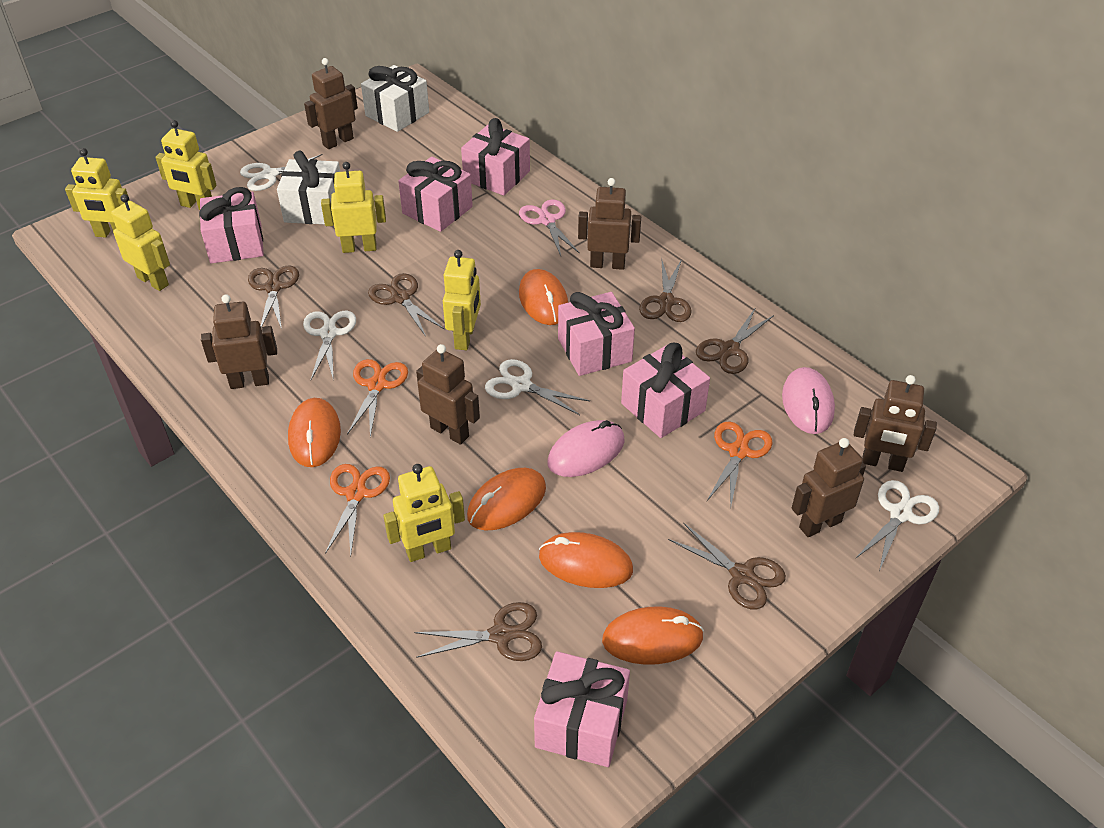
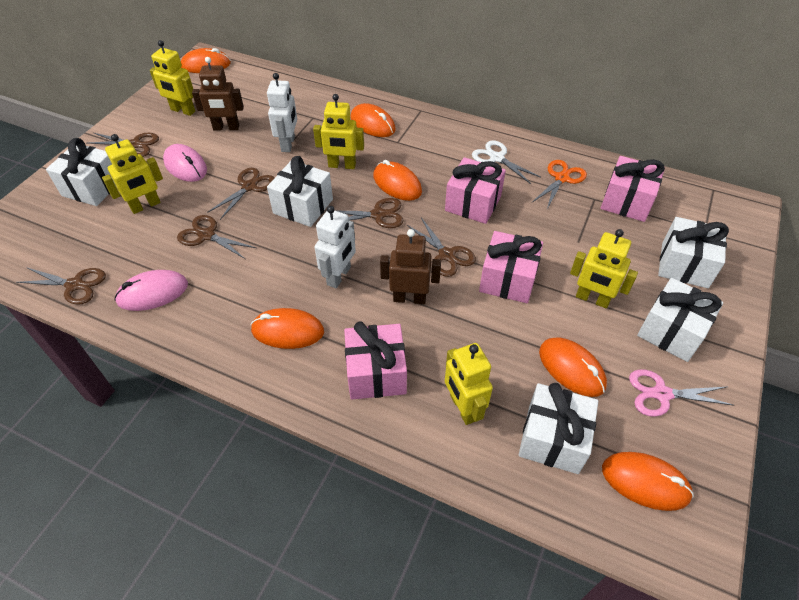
brown robot: 6 -> 2
orange mouse: 5 -> 6
orange scissors: 3 -> 1
pink gift: 6 -> 4
white gift: 2 -> 5
white robot: 0 -> 2
white scissors: 4 -> 1
yellow robot: 6 -> 5

